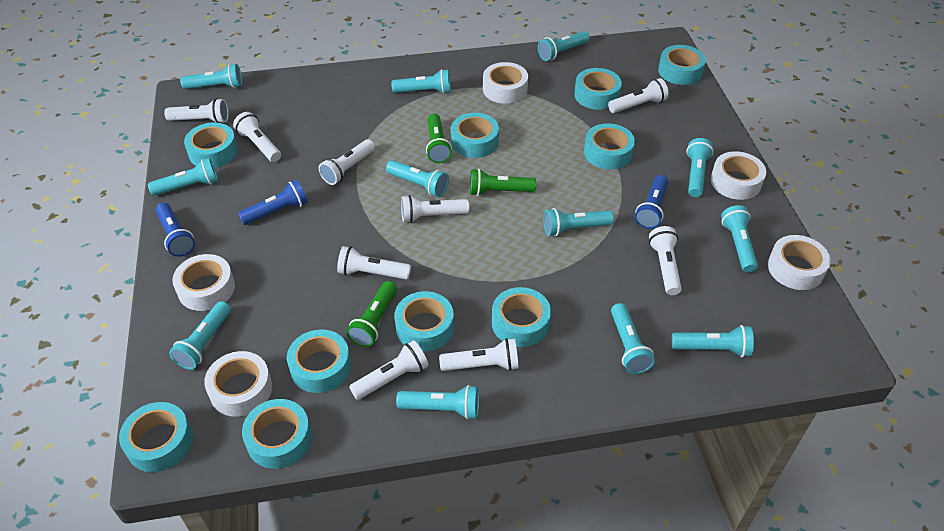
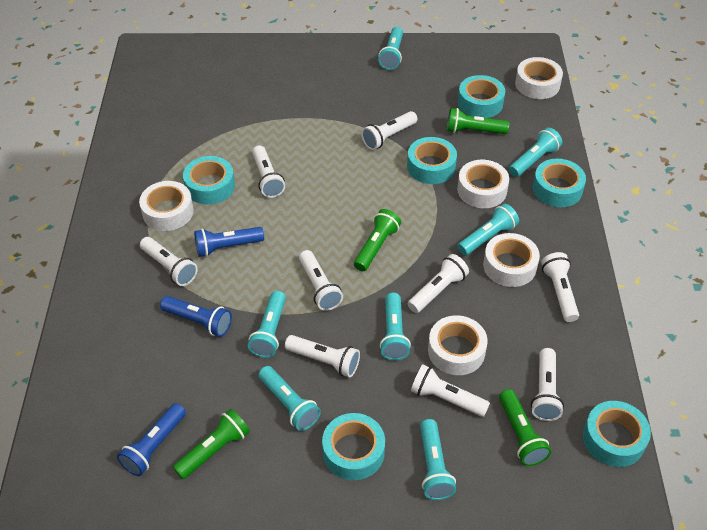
green flashlight: 3 -> 4
turquoise flashlight: 12 -> 7
turquoise tape: 10 -> 6

